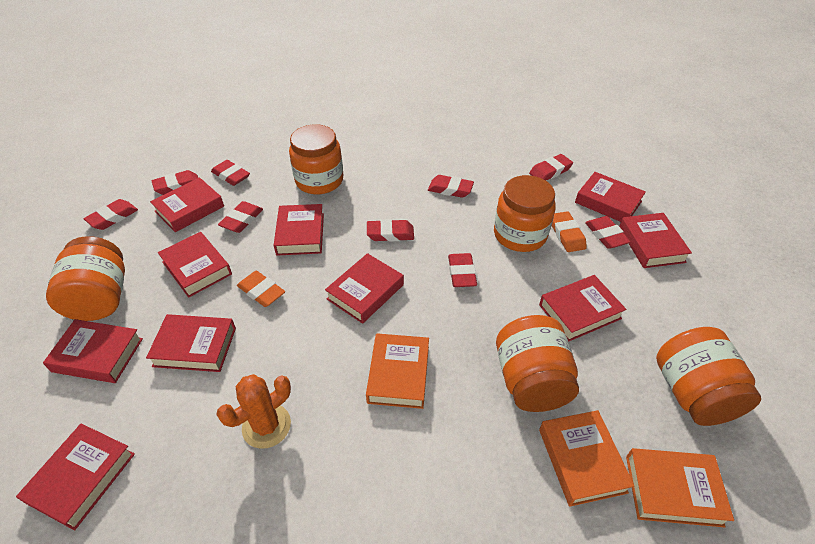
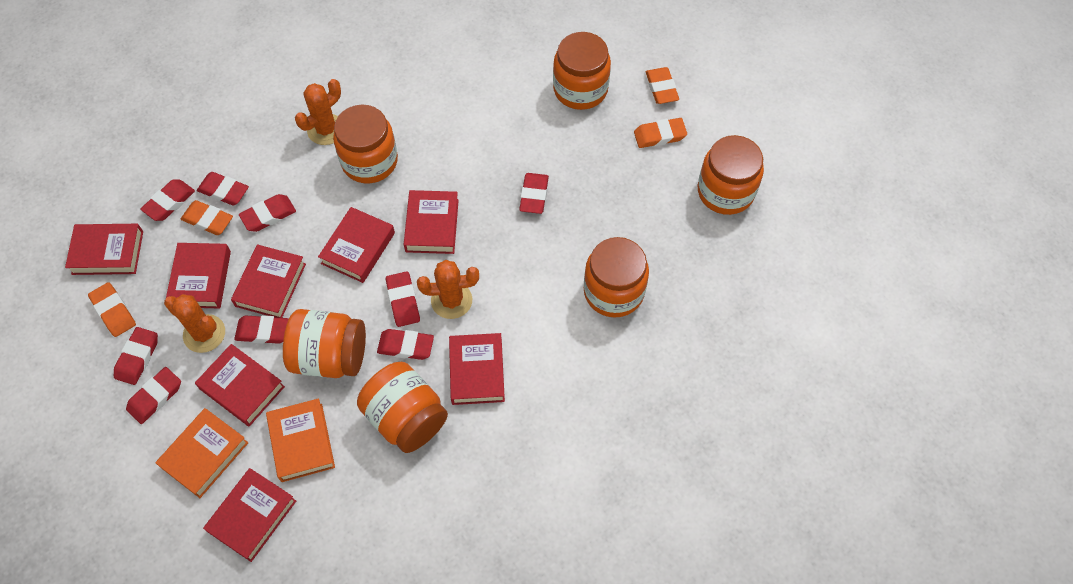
orange book: 3 -> 2
orange cactus: 1 -> 3
orange eraser: 2 -> 4
orange jar: 5 -> 6
red book: 10 -> 8

